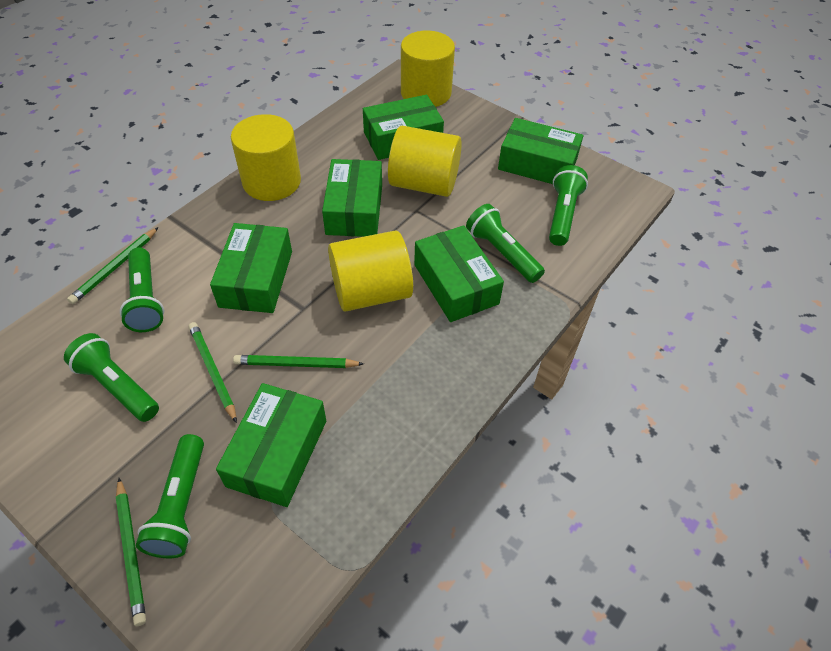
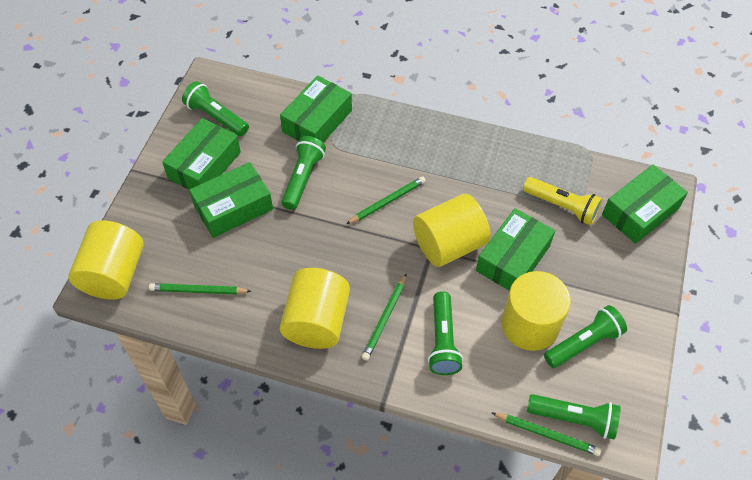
green box: 6 -> 5
yellow flashlight: 0 -> 1

